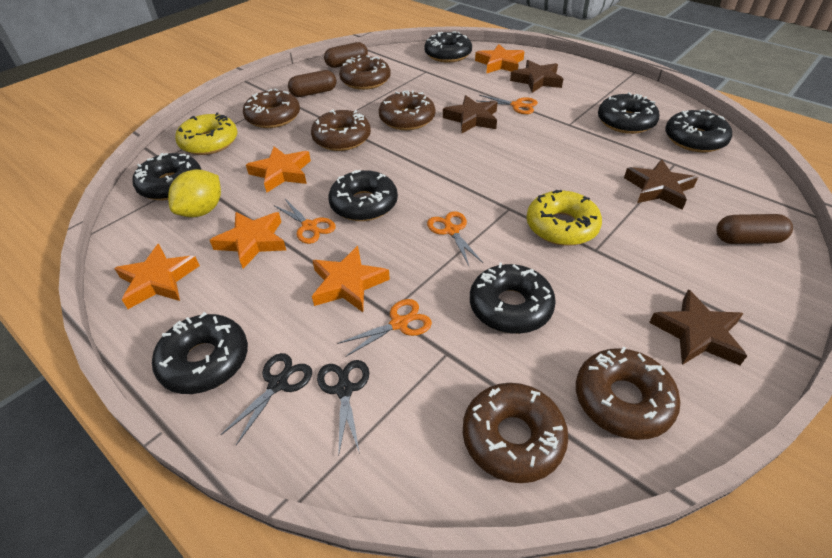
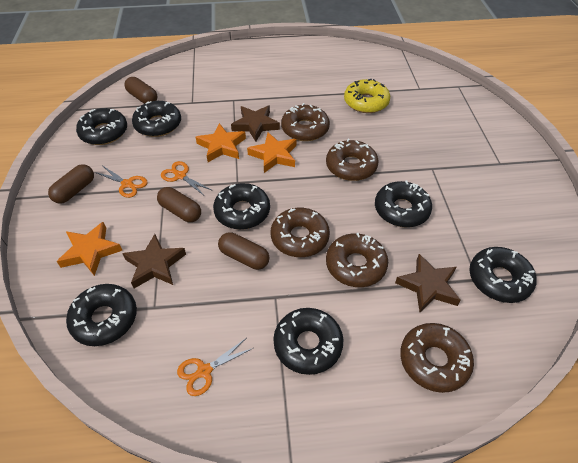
black scissors: 2 -> 0
brown capsule: 3 -> 4
brown donut: 6 -> 5
brown star: 4 -> 3
orange scissors: 4 -> 3
orange star: 5 -> 3
yellow donut: 2 -> 1
yellow lemon: 1 -> 0

